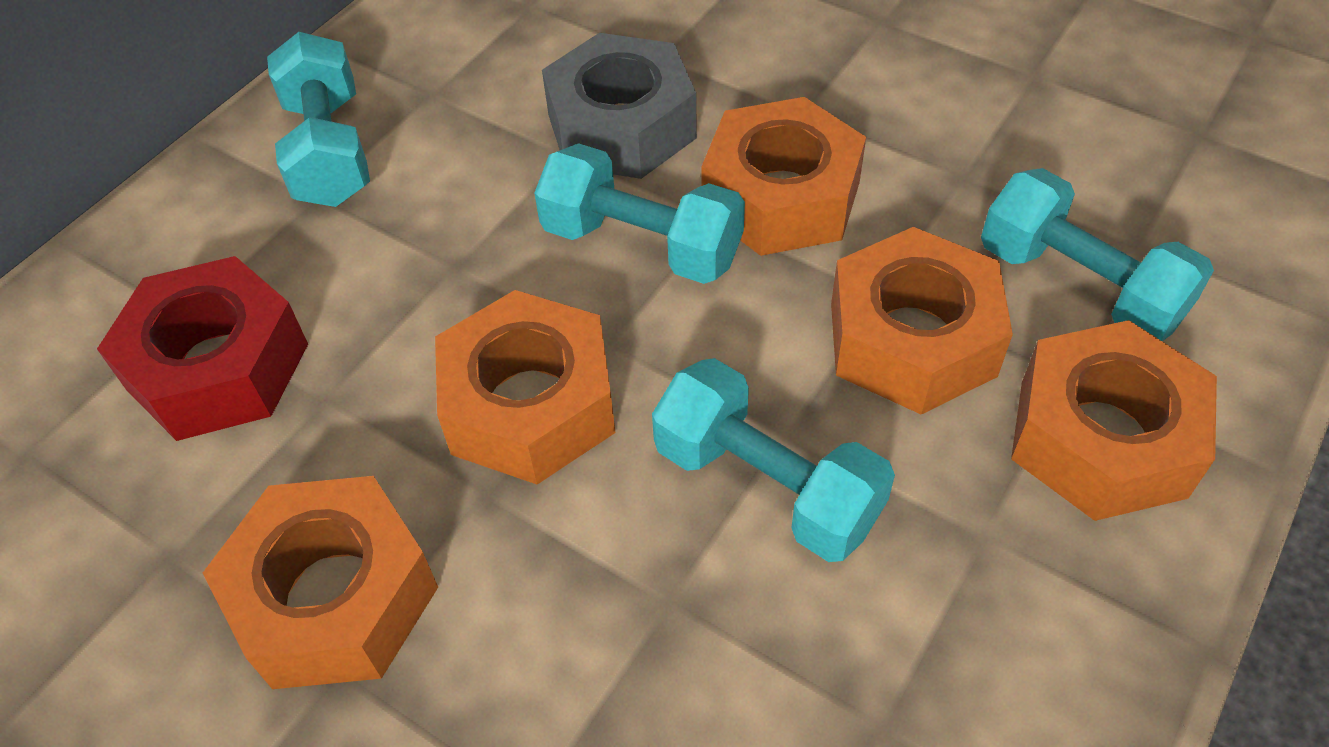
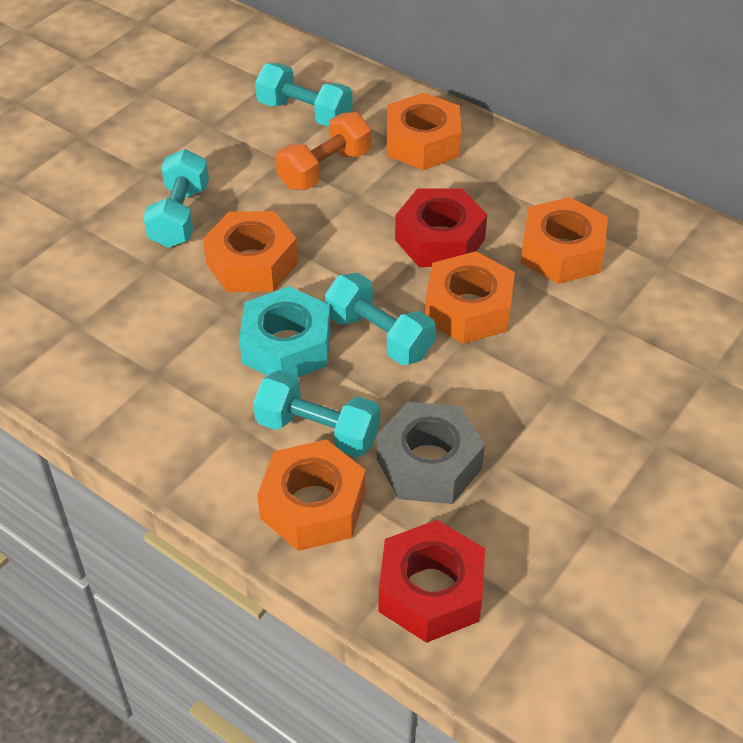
orange dumbbell: 0 -> 1
red nut: 1 -> 2
turquoise nut: 0 -> 1

